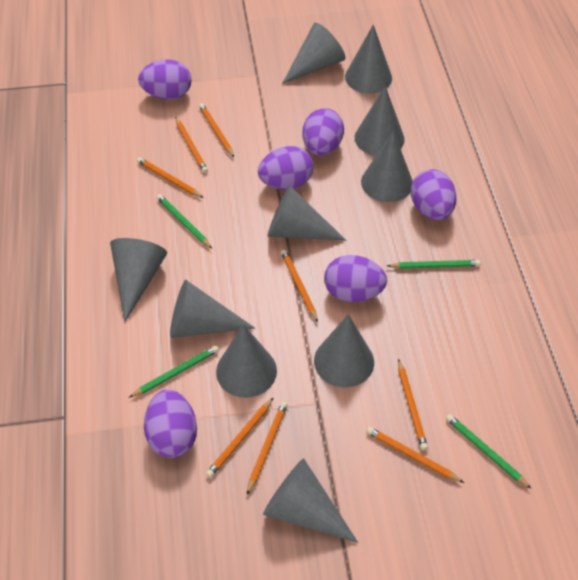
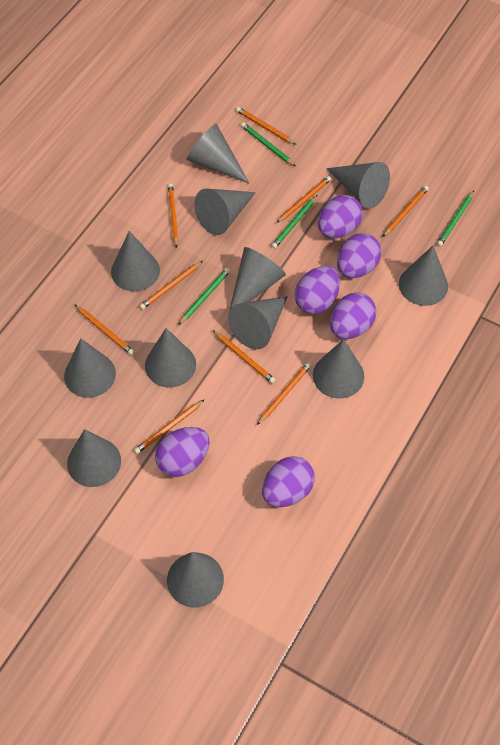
grey cone: 10 -> 12
orange pencil: 8 -> 9

